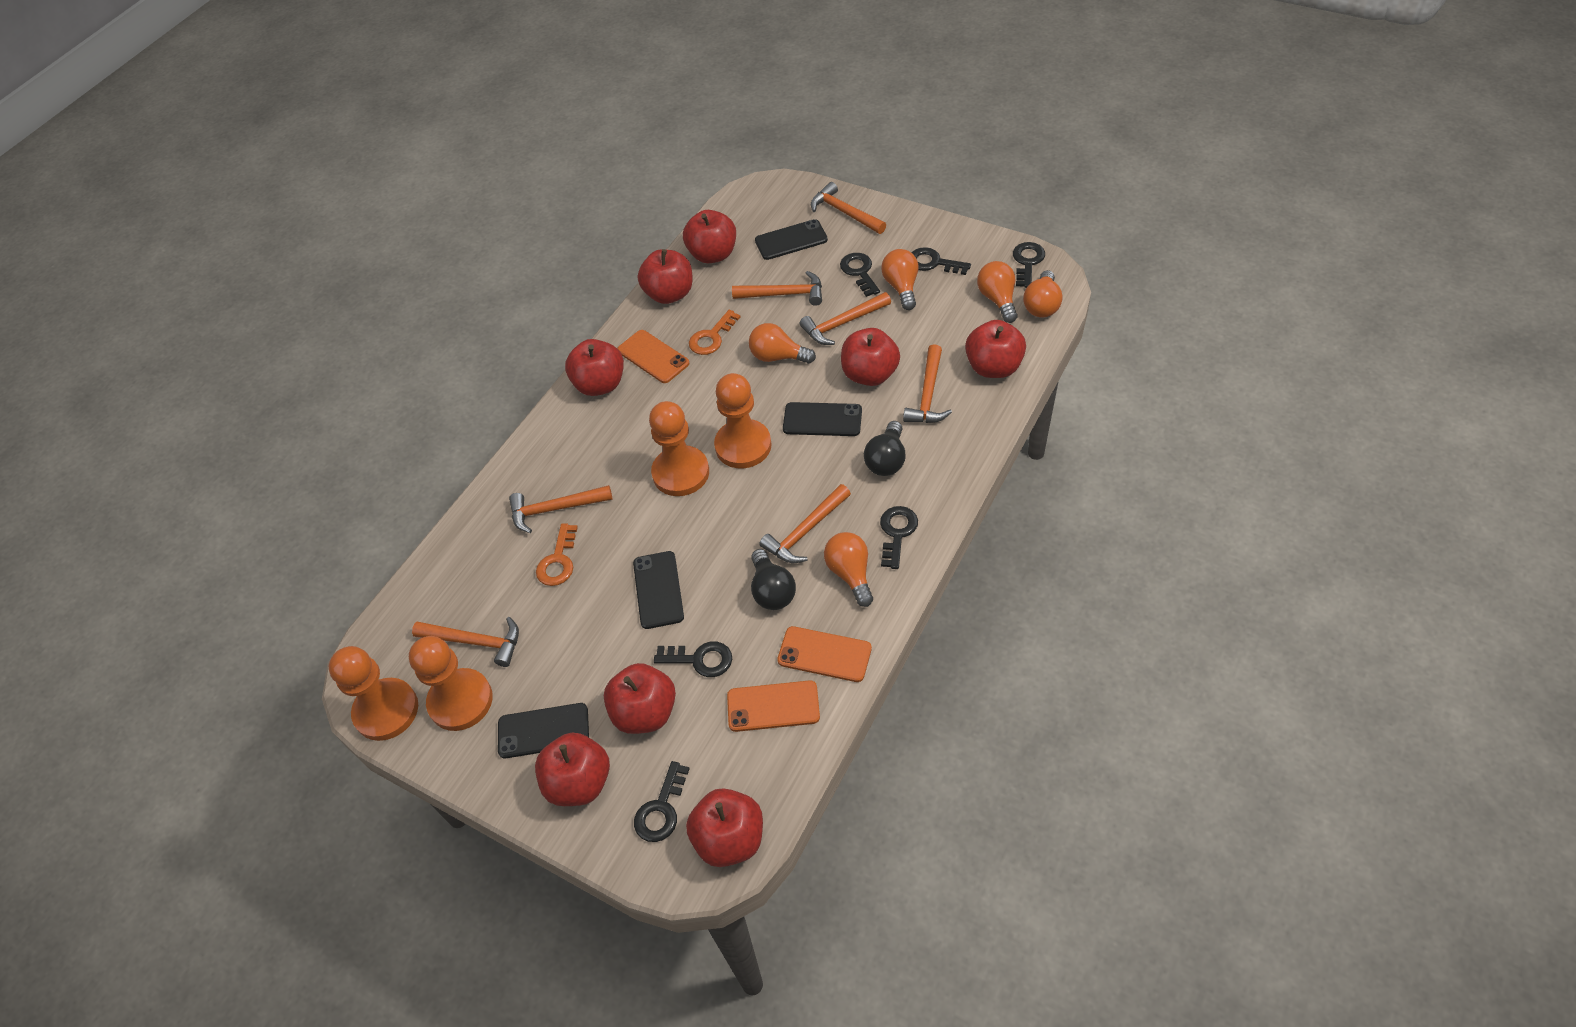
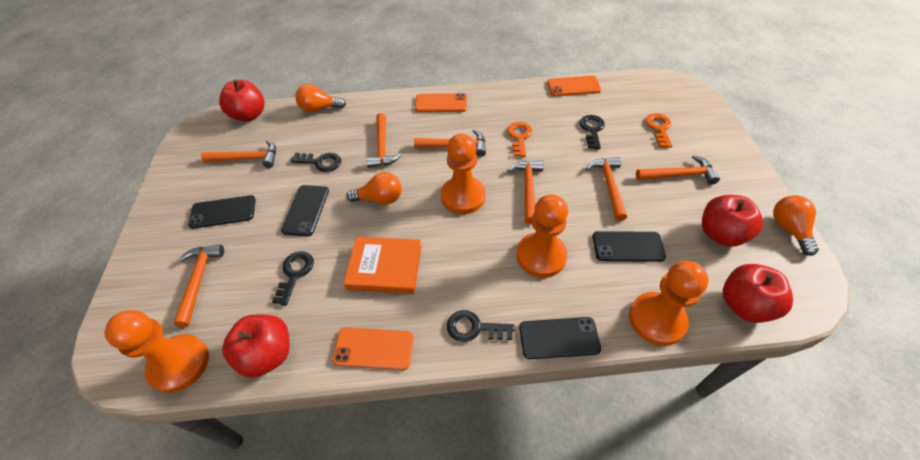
black key: 6 -> 4
black light bulb: 2 -> 0
orange book: 0 -> 1
orange light bulb: 5 -> 3
red apple: 8 -> 4

